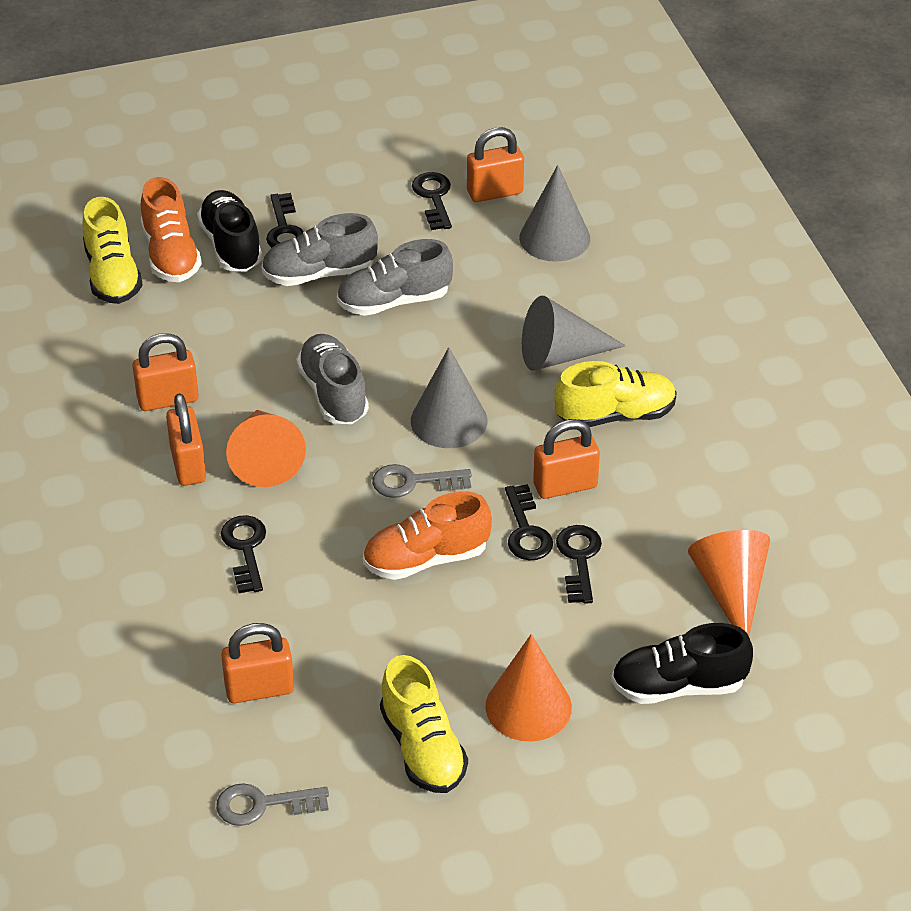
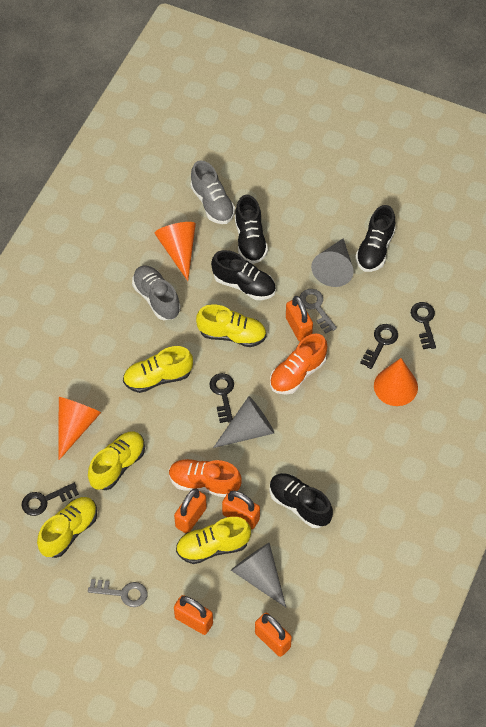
black key: 5 -> 4
black shoe: 2 -> 4
grey shoe: 3 -> 2
yellow shoe: 3 -> 5

